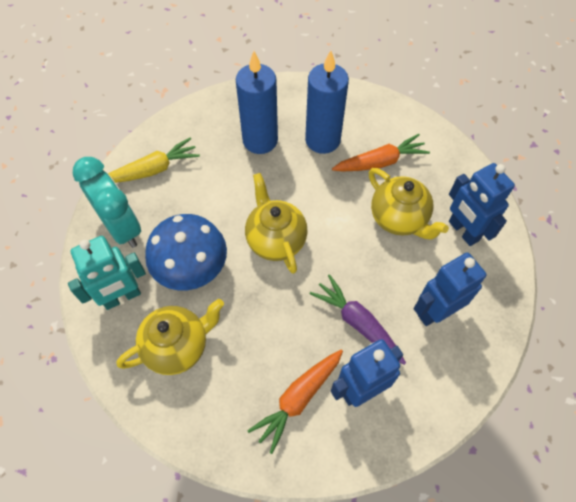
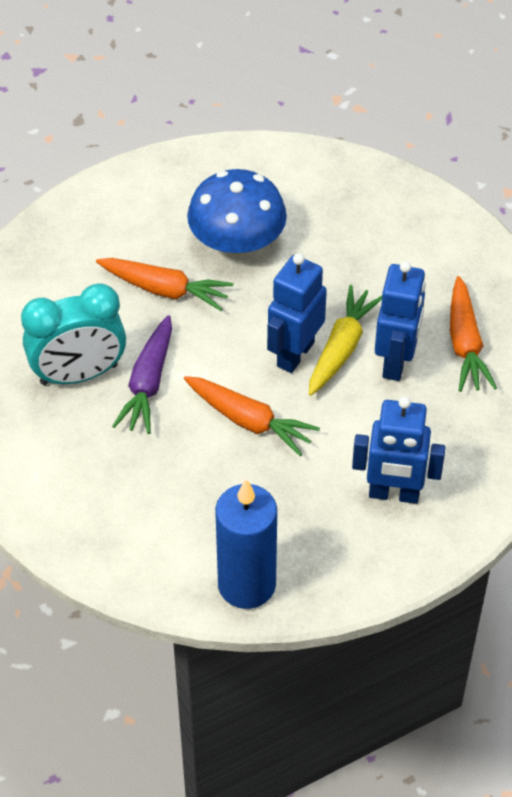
blue candle: 2 -> 1
orange carrot: 2 -> 3
turquoise robot: 1 -> 0
yellow teapot: 3 -> 0

